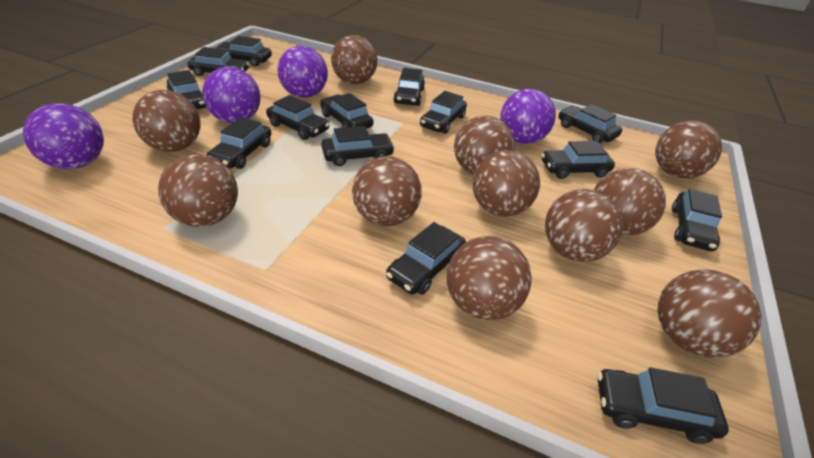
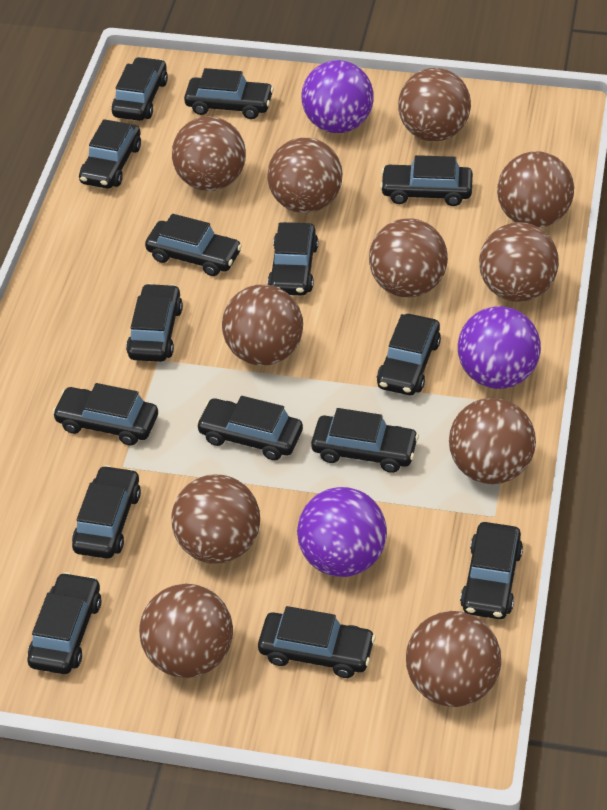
black car: 14 -> 15
purple ball: 4 -> 3

